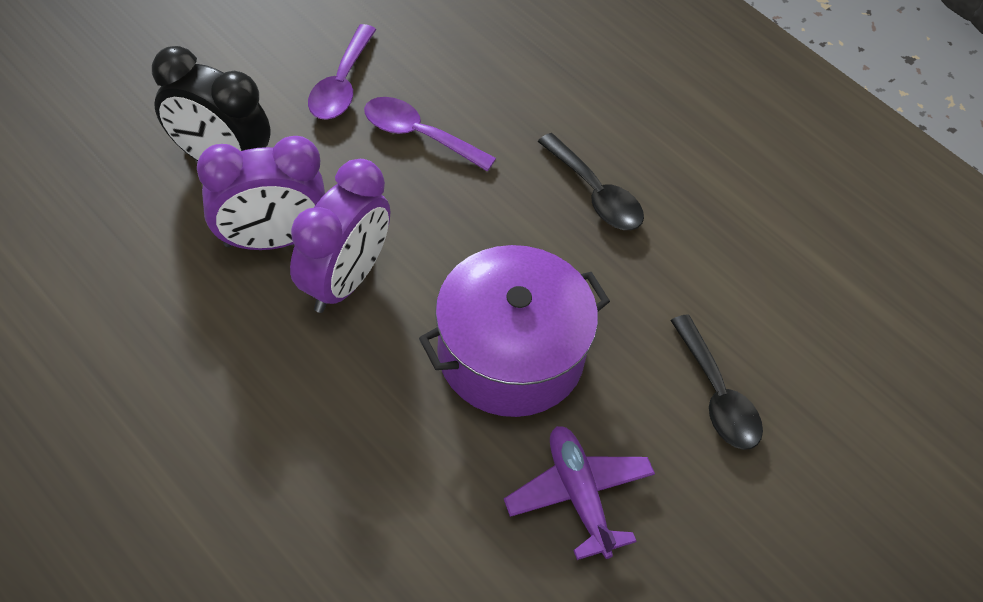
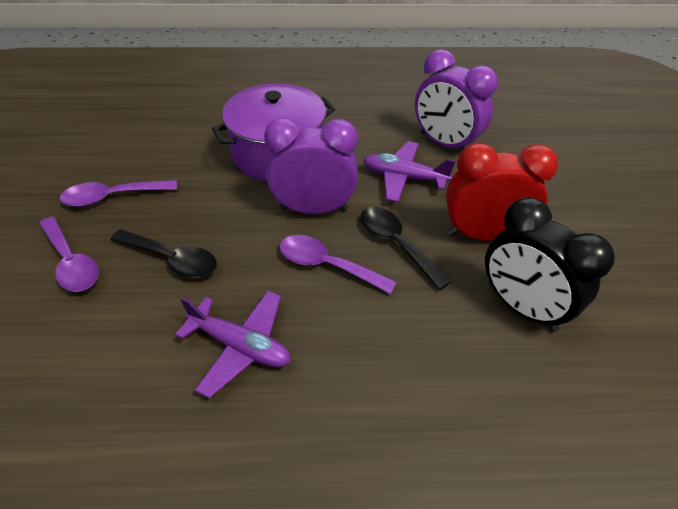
purple plane: 1 -> 2
purple spoon: 2 -> 3
red clock: 0 -> 1

